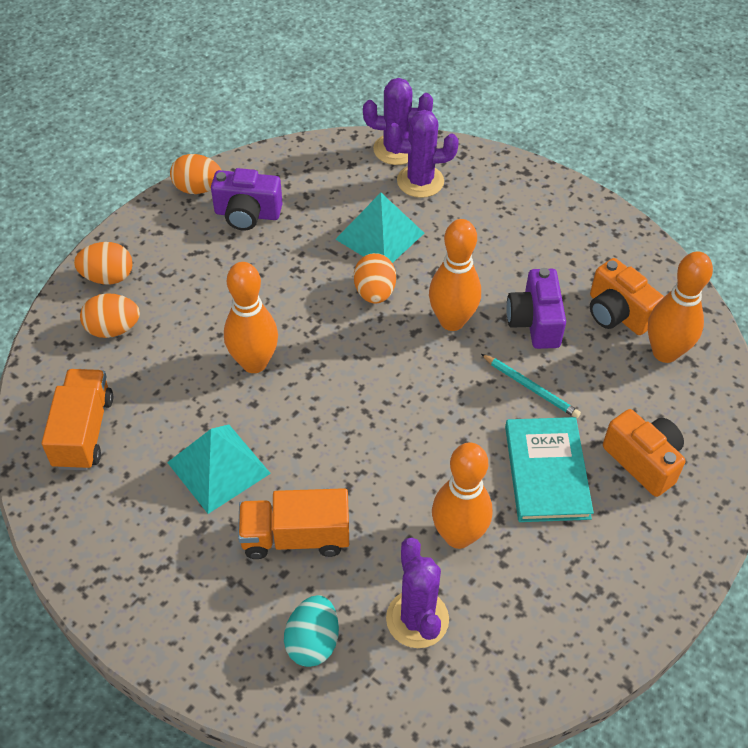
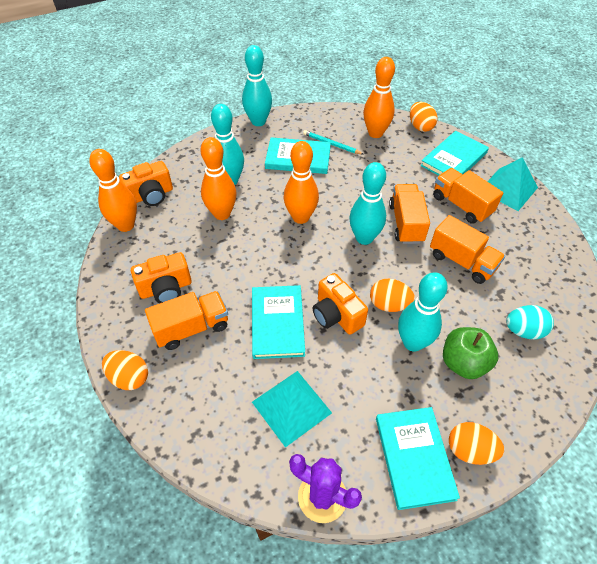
green apple: 0 -> 1
orange camera: 2 -> 3
orange truck: 2 -> 4
purple cactus: 3 -> 1
purple camera: 2 -> 0
turquoise book: 1 -> 4
turquoise bowling pin: 0 -> 4

